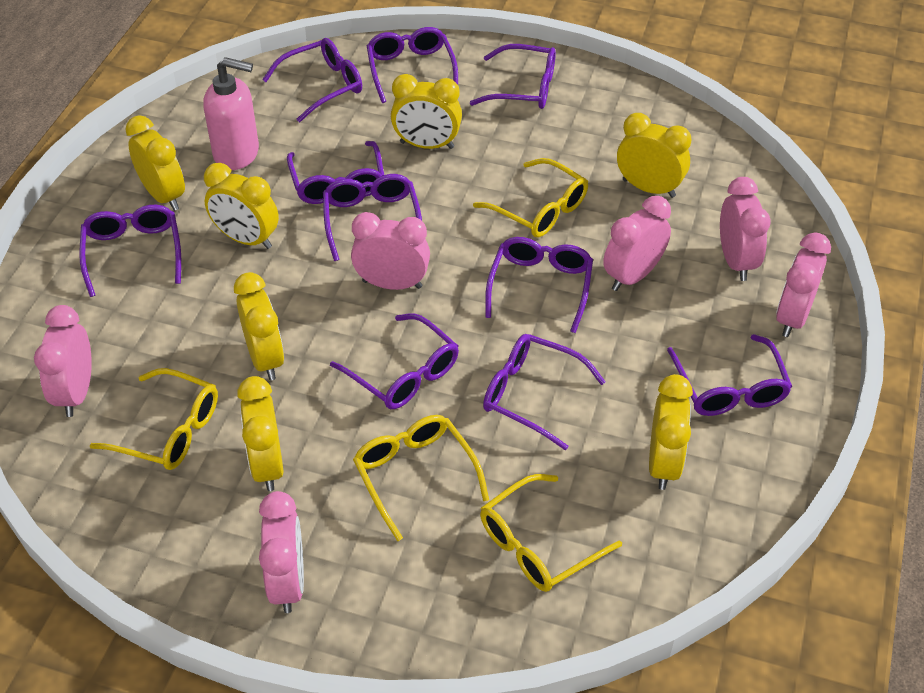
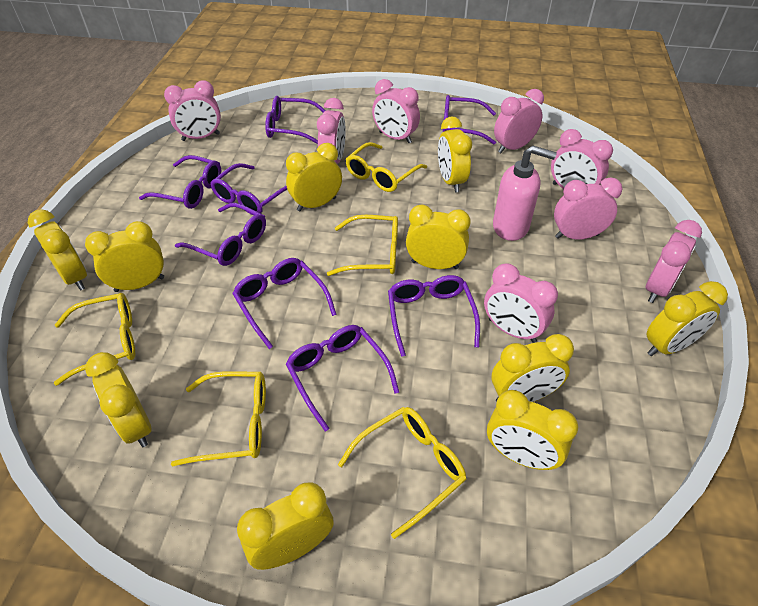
pink clock: 6 -> 8
purple glasses: 10 -> 8
yellow clock: 7 -> 10
yellow glasses: 4 -> 5

